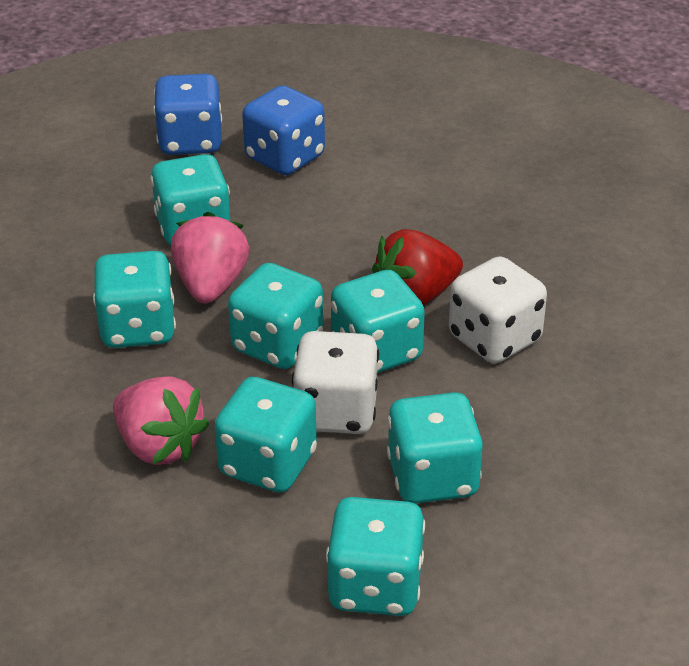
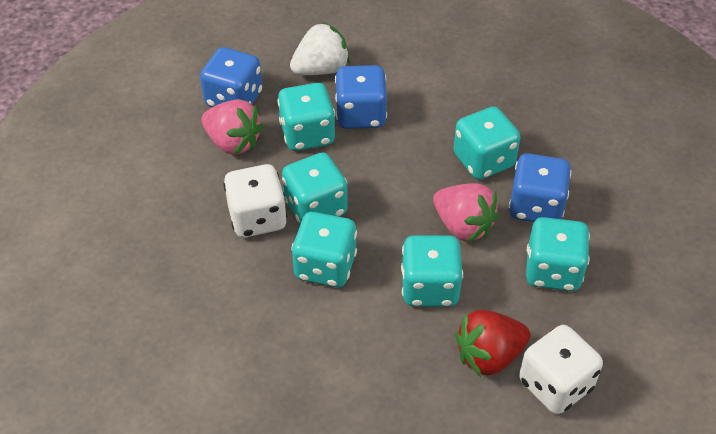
blue dice: 2 -> 3
turquoise dice: 7 -> 6
white strawberry: 0 -> 1

